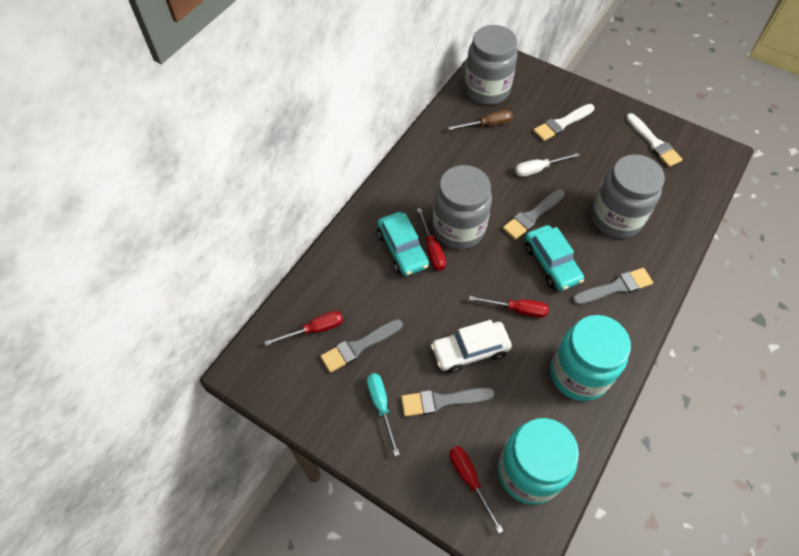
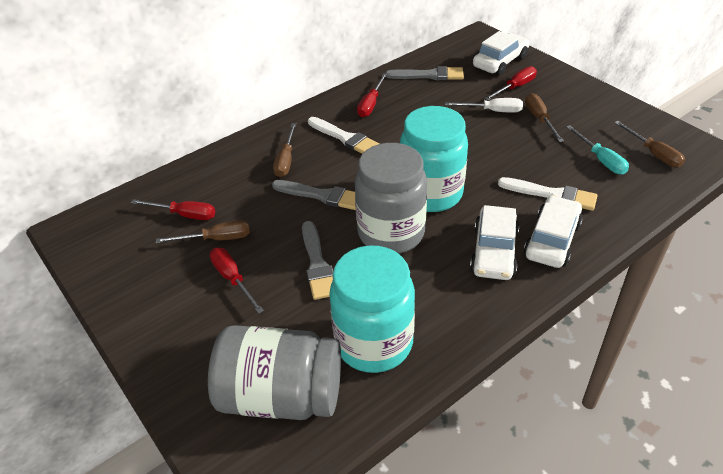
brown screwdriver: 1 -> 4
grey brush: 4 -> 3
grey jar: 3 -> 2
turquoise car: 2 -> 0
white car: 1 -> 3

